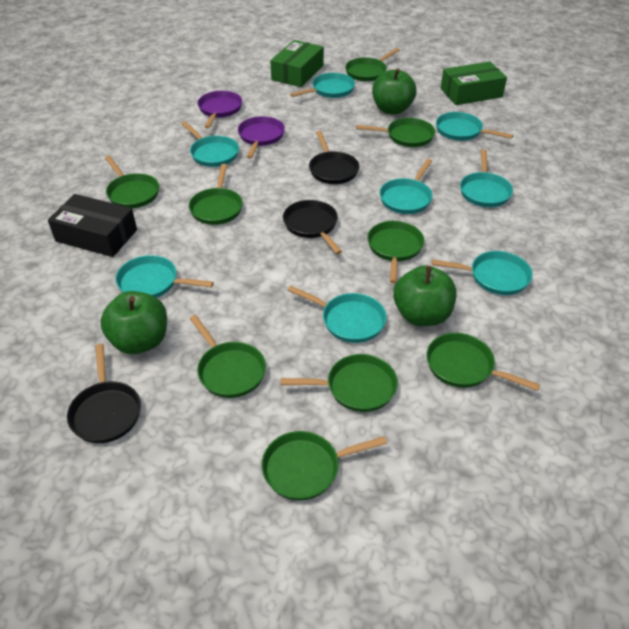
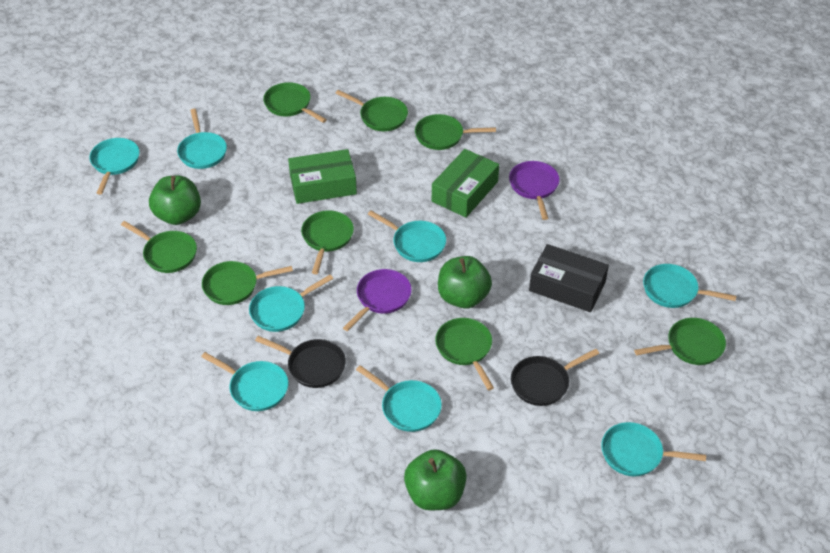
black pan: 3 -> 2
green pan: 9 -> 8

